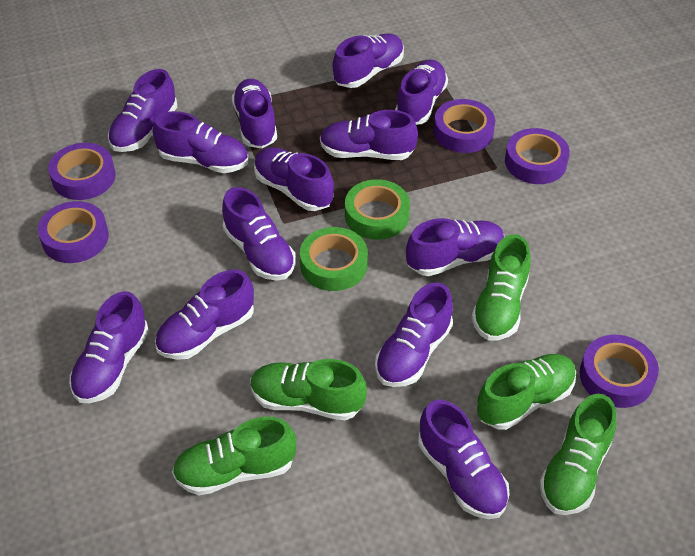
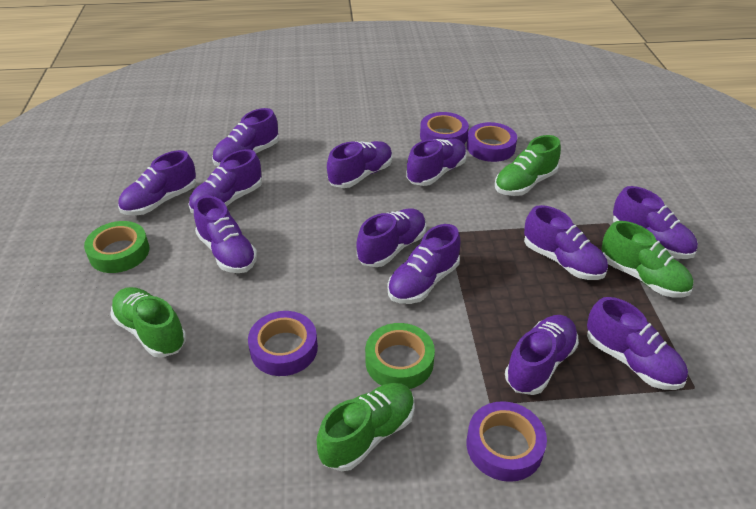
green shoe: 5 -> 4
purple shoe: 13 -> 12
purple tape: 5 -> 4

